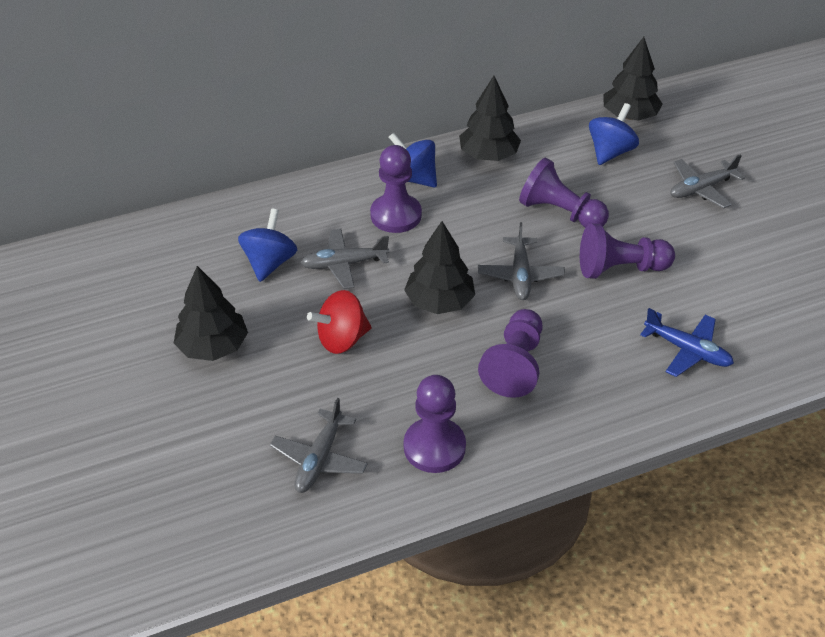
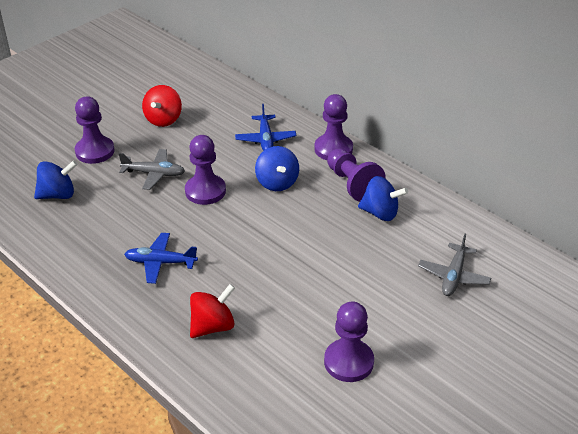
black tree: 4 -> 0
blue plane: 1 -> 2
grey plane: 4 -> 2
red spinning top: 1 -> 2

